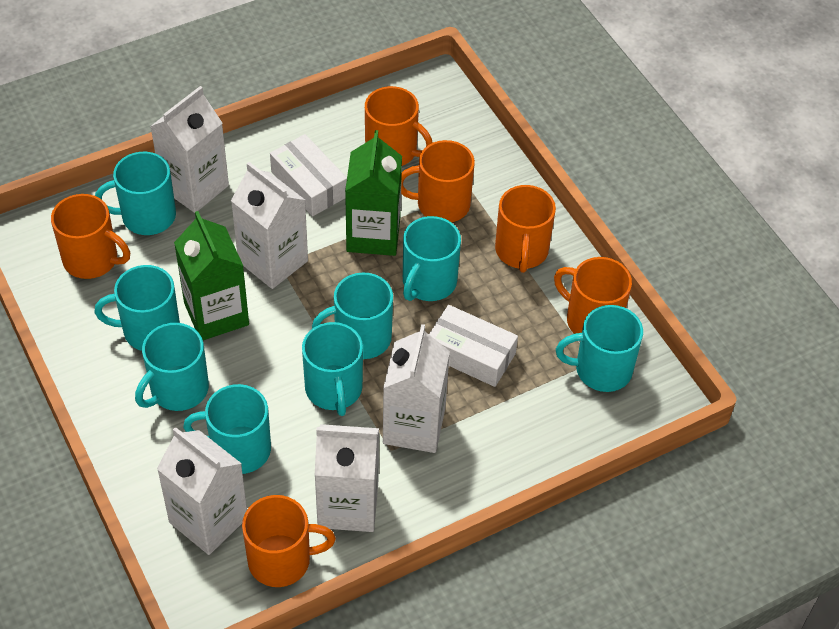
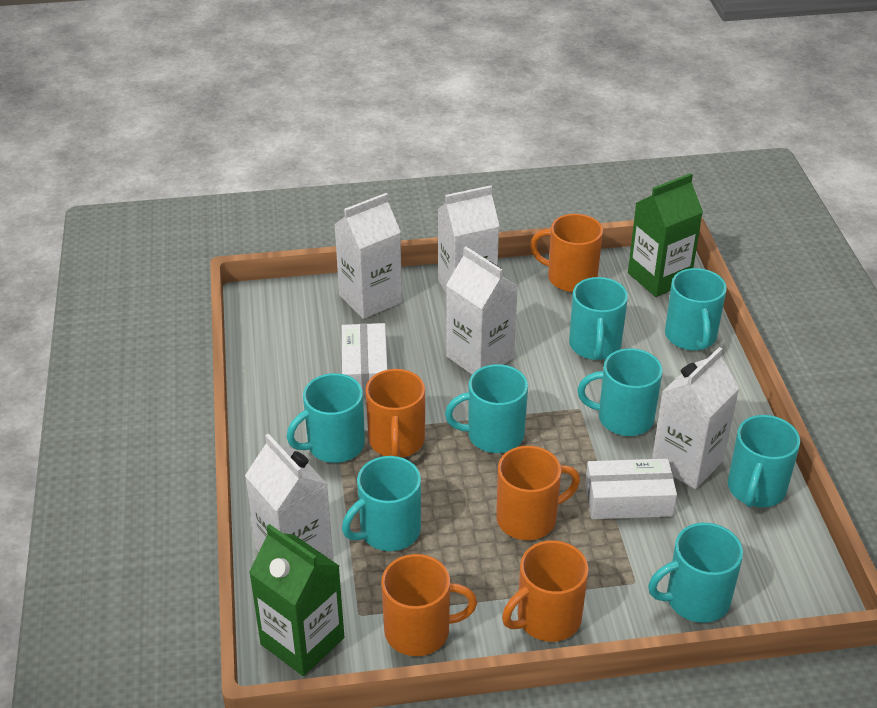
orange mug: 6 -> 5

